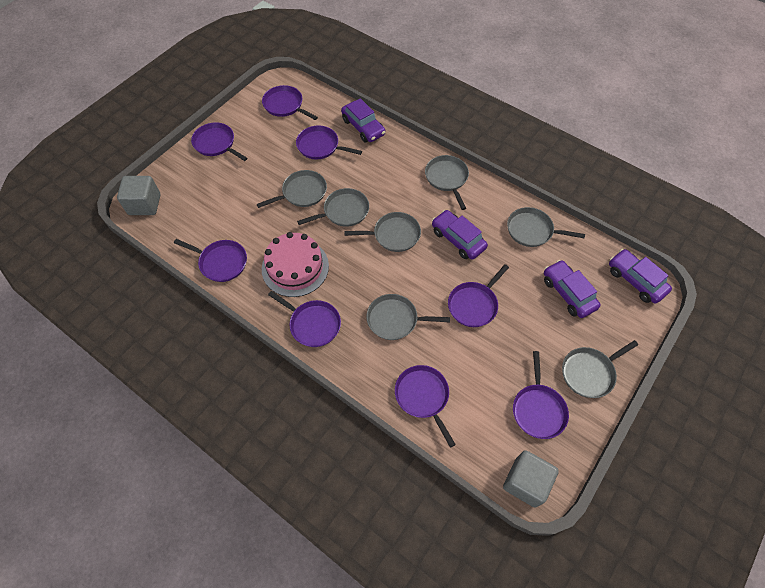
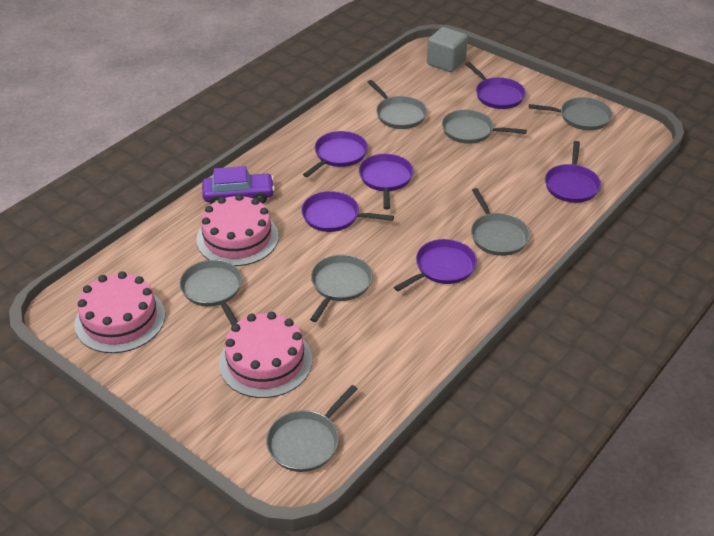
grey cube: 2 -> 1
pink cake: 1 -> 3
purple car: 4 -> 1
purple pan: 8 -> 6

